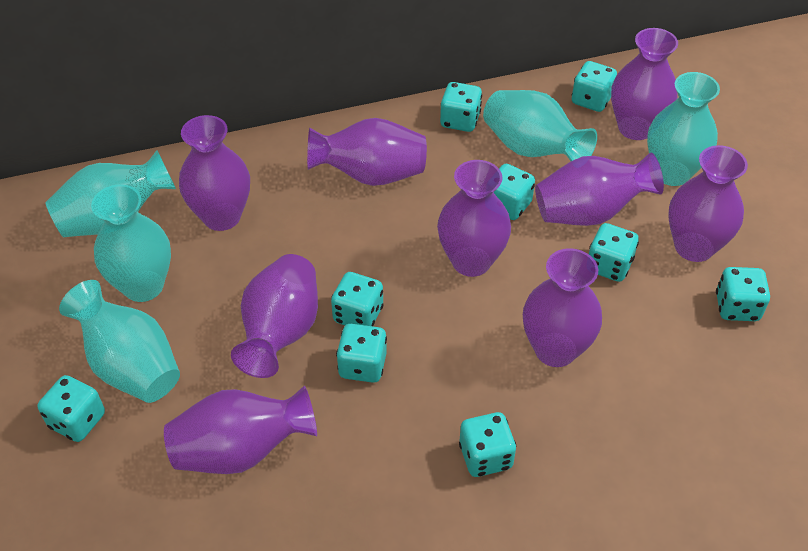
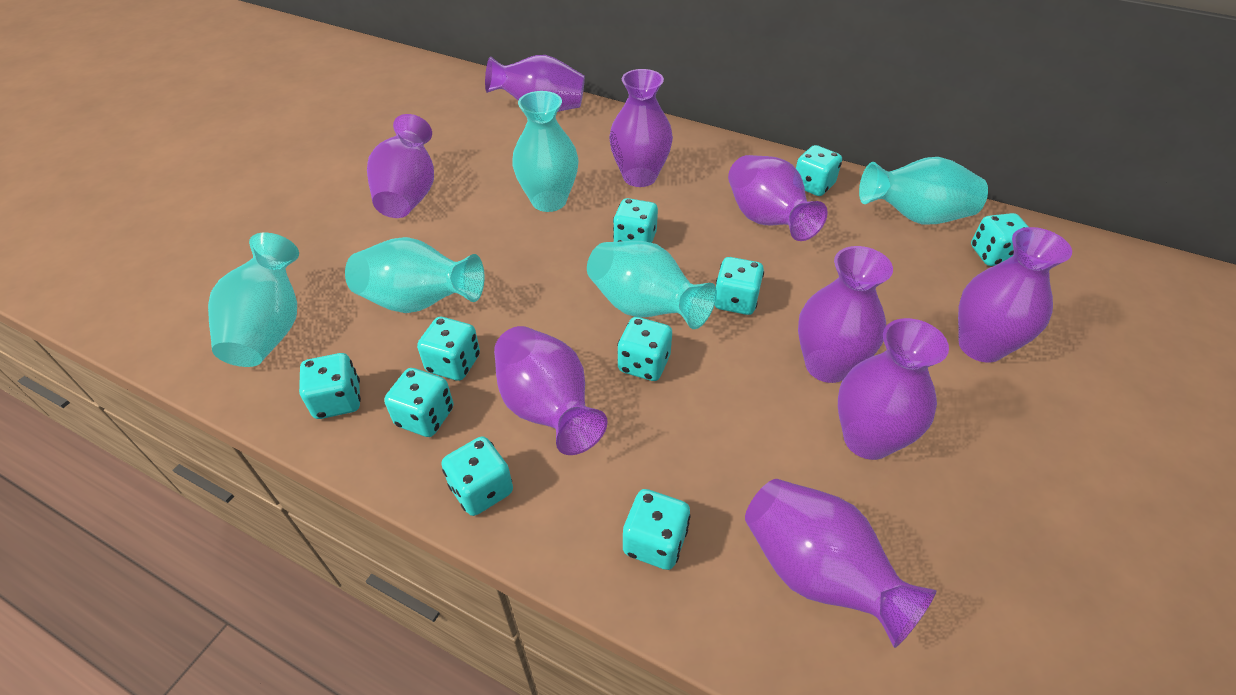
turquoise dice: 9 -> 10

